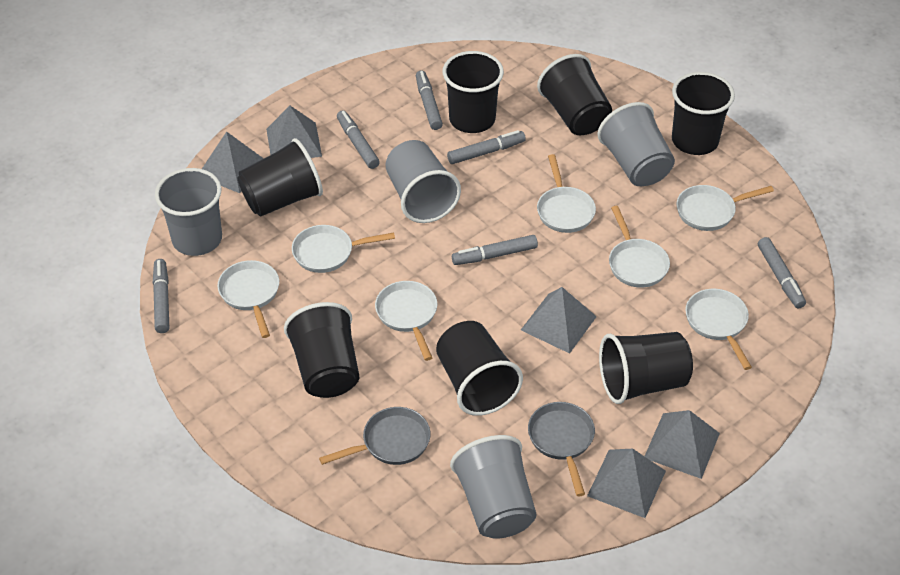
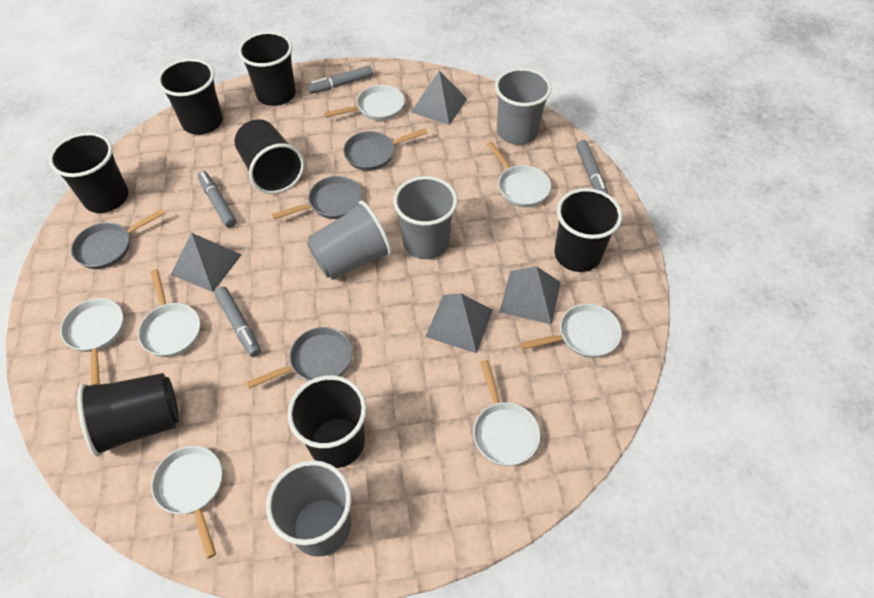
grey marker: 6 -> 4
grey pan: 2 -> 4
grey pyramid: 5 -> 4

